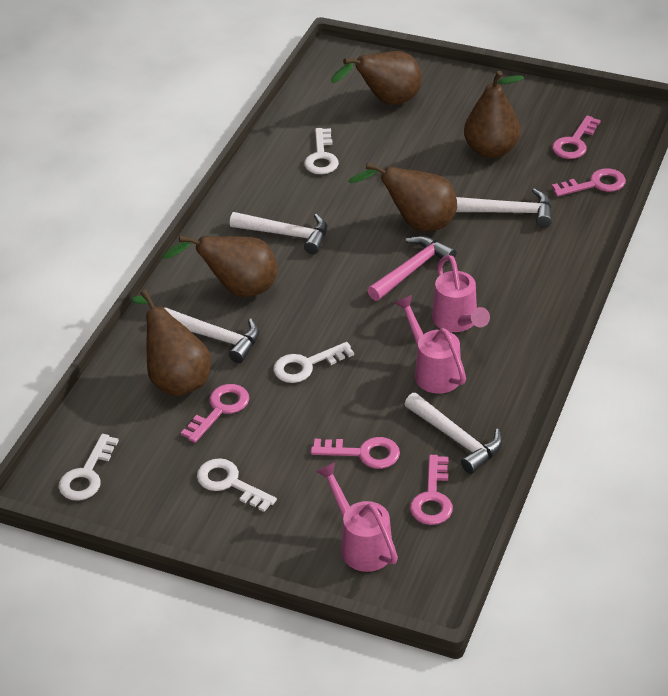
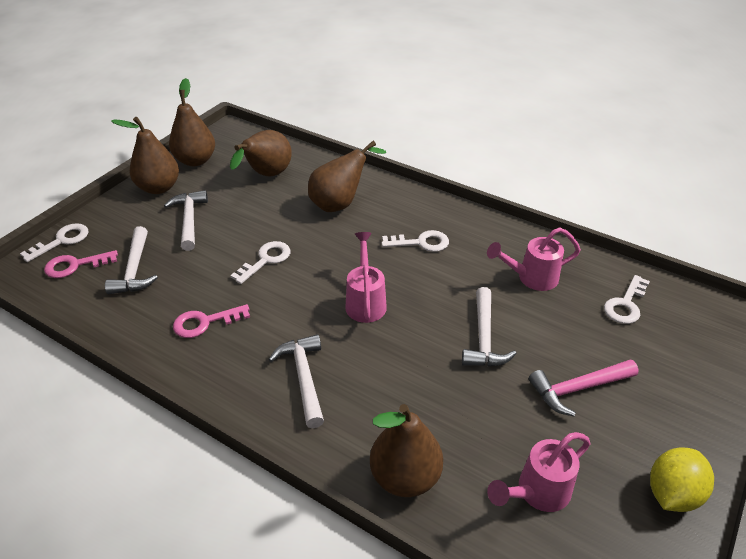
pink key: 5 -> 2
yellow lemon: 0 -> 1

